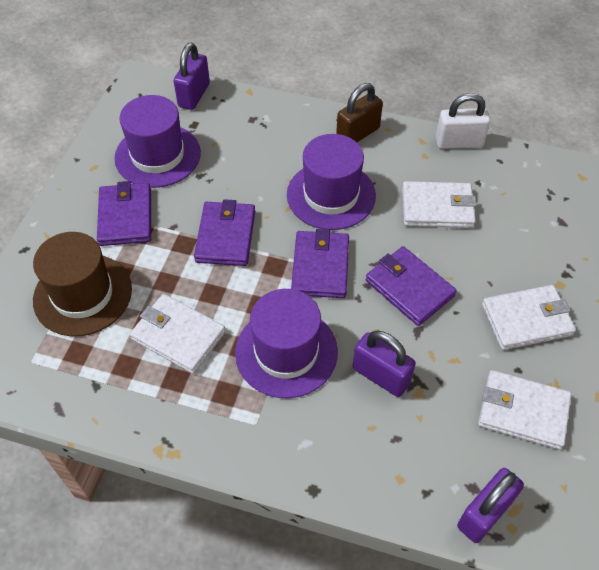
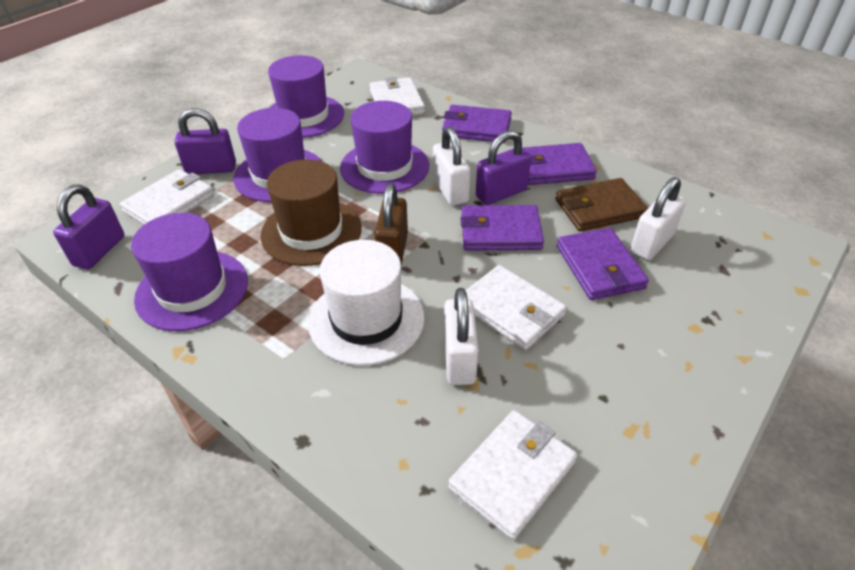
brown wallet: 0 -> 1
purple hat: 3 -> 4
white hat: 0 -> 1
white padlock: 1 -> 3

